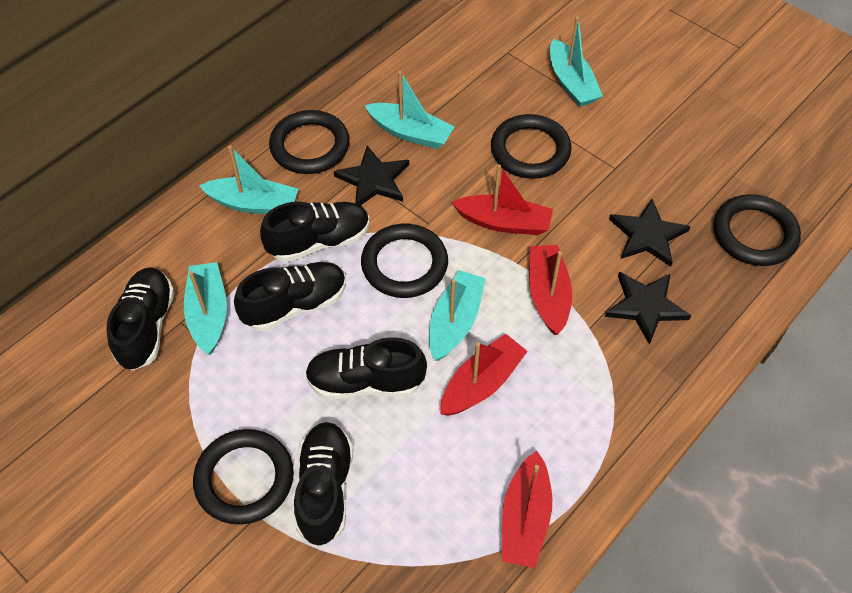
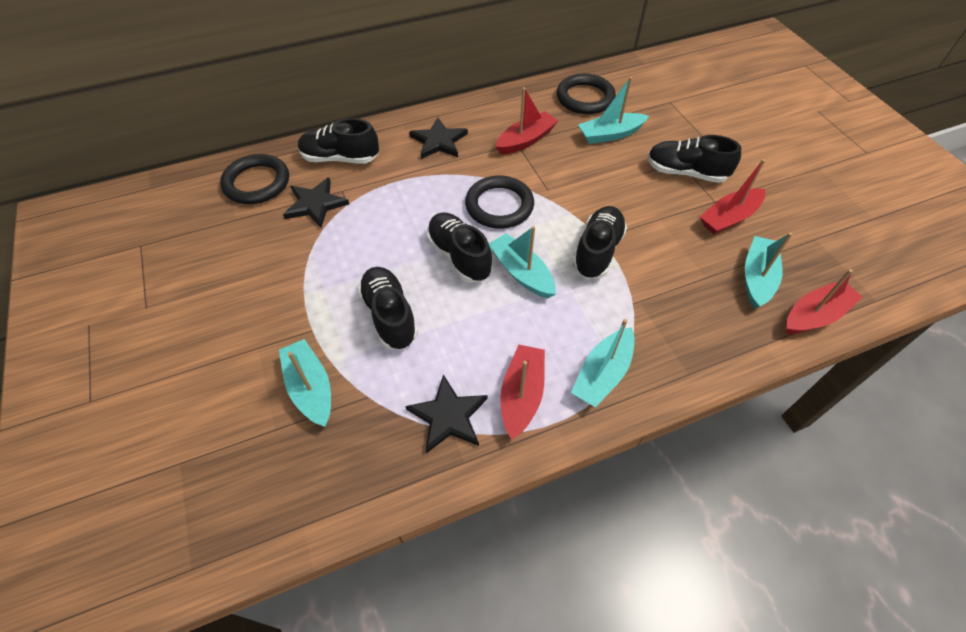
black ring: 5 -> 3

